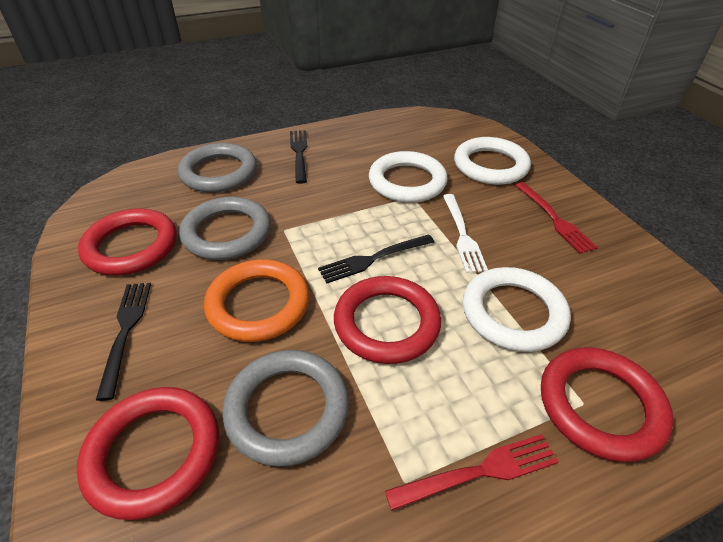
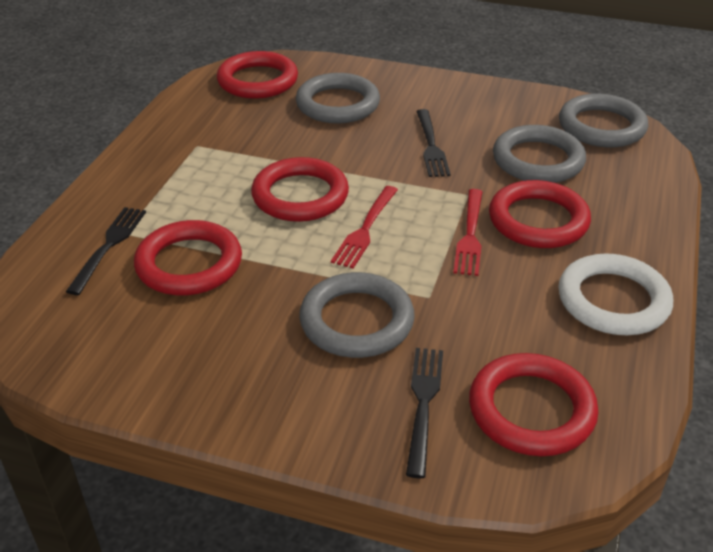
grey ring: 3 -> 4
orange ring: 1 -> 0
red ring: 4 -> 5
white fork: 1 -> 0
white ring: 3 -> 1

